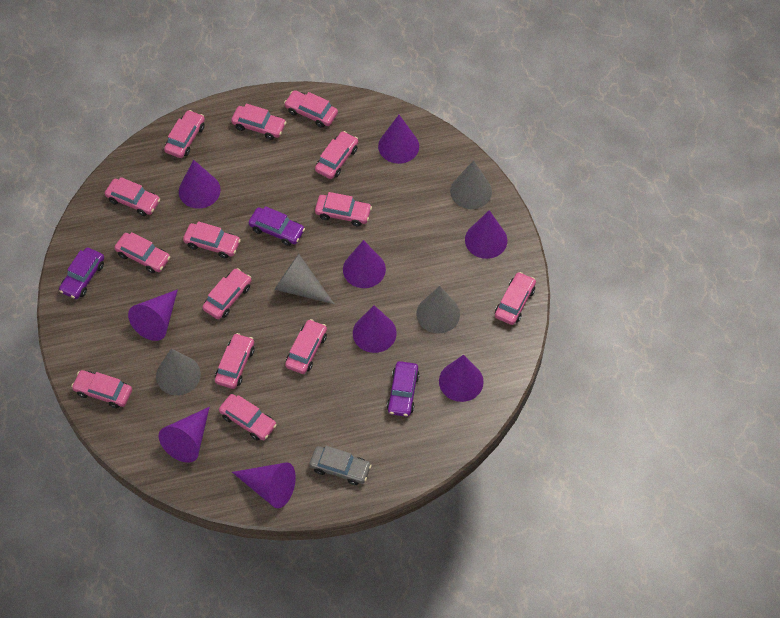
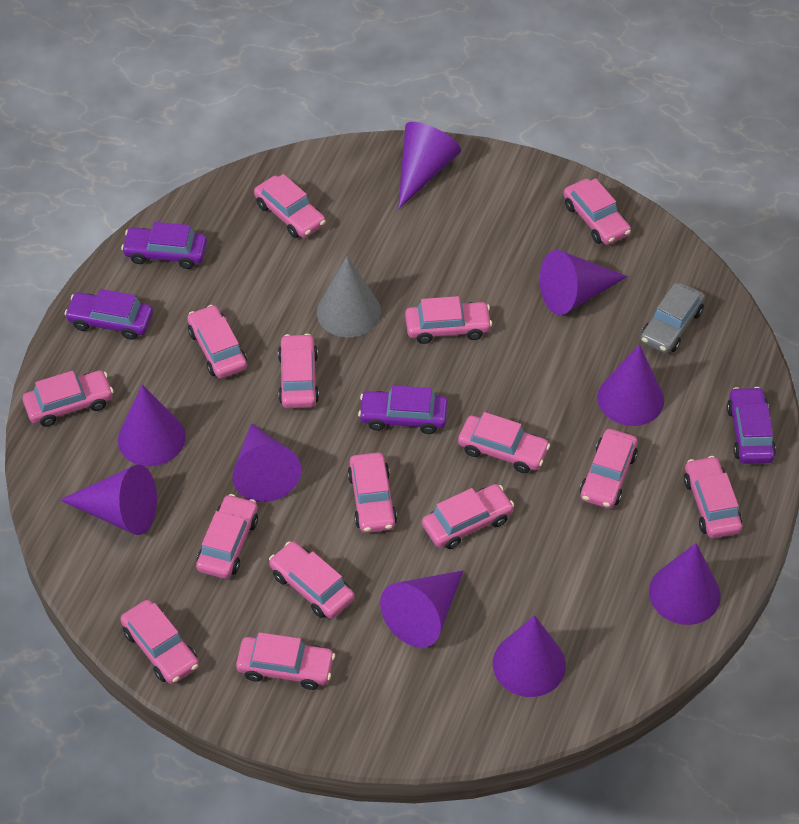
grey cone: 4 -> 1
pink car: 14 -> 15
purple car: 3 -> 4

